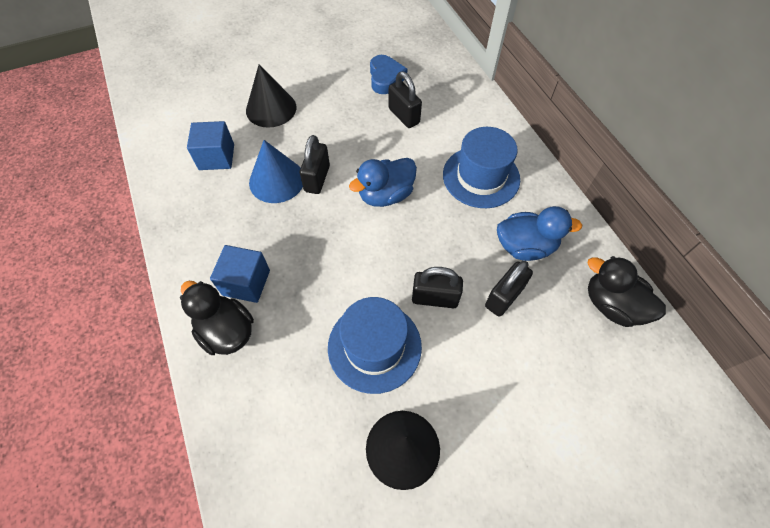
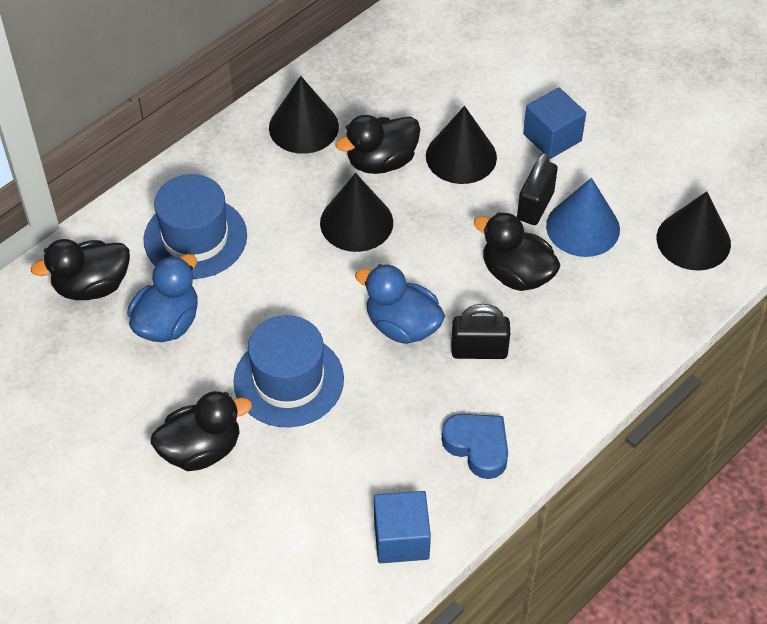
black cone: 2 -> 4
black duck: 2 -> 4
black padlock: 4 -> 2

